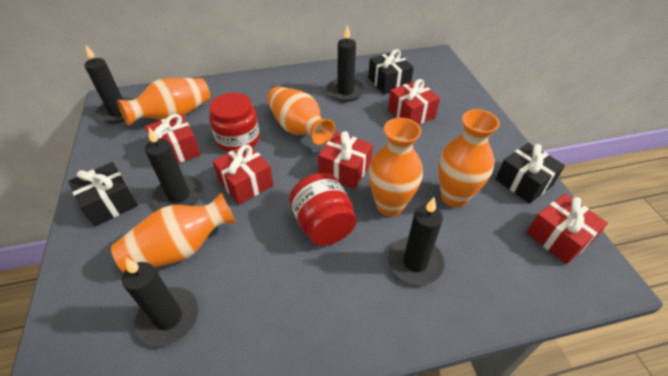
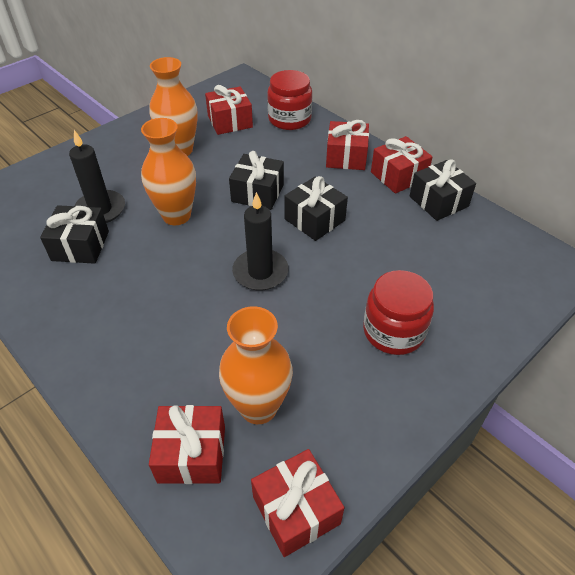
black candle: 5 -> 2
black gift: 3 -> 4
orange vase: 5 -> 3

